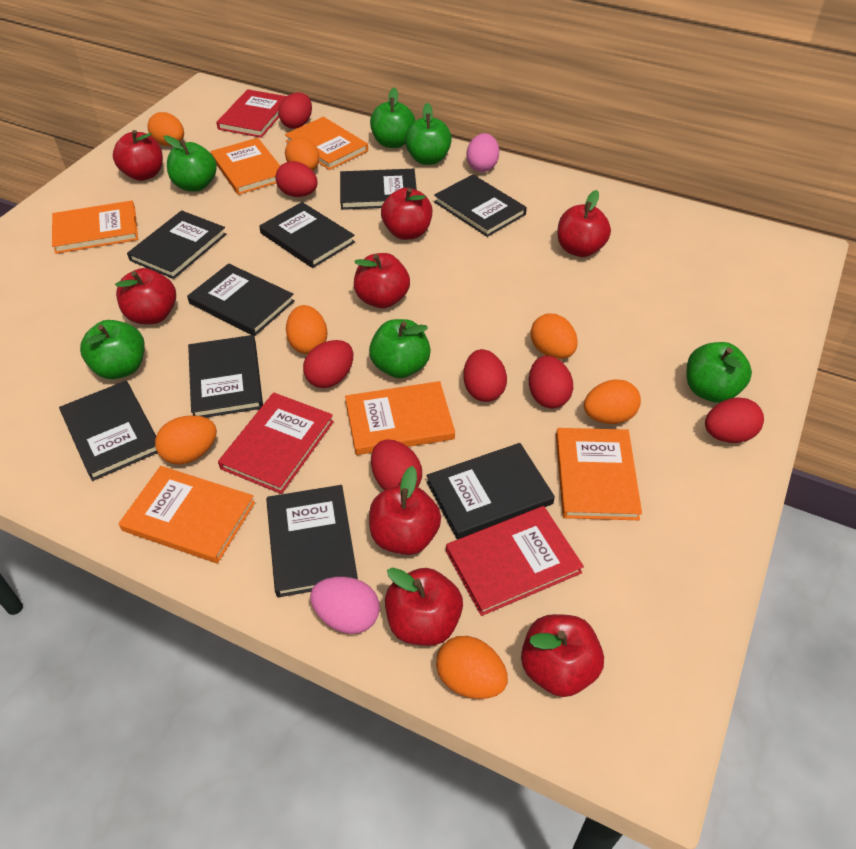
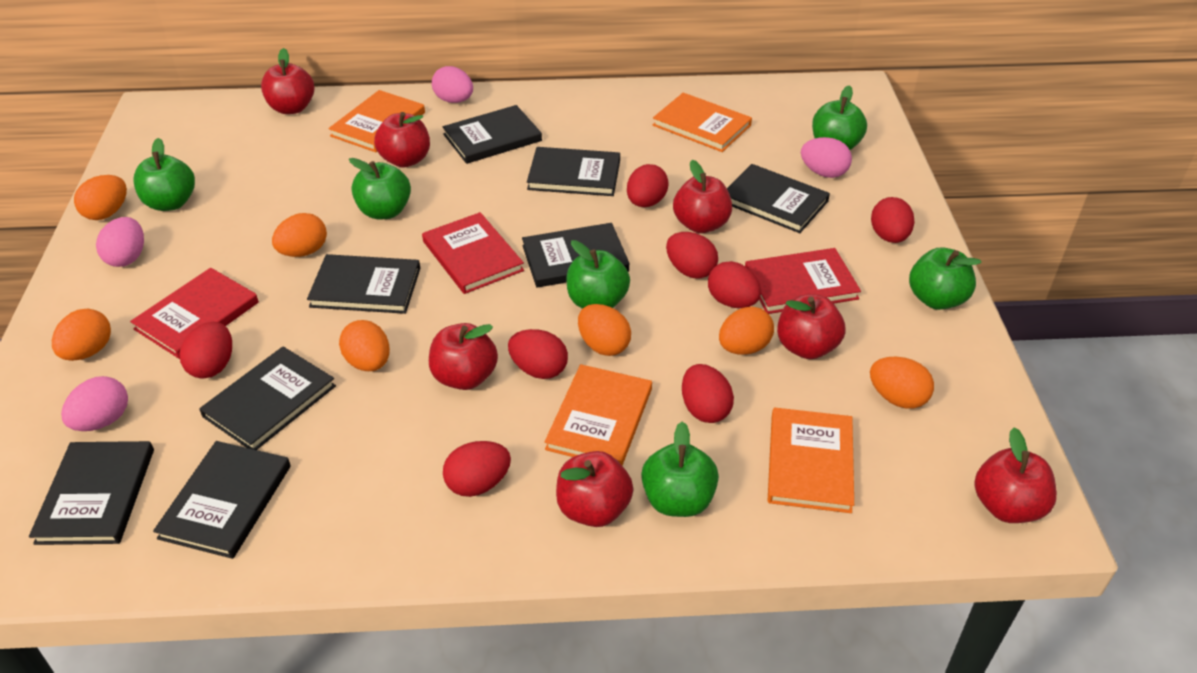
black book: 9 -> 8
orange book: 6 -> 4
pink egg: 2 -> 4
red apple: 8 -> 7
red egg: 7 -> 8

